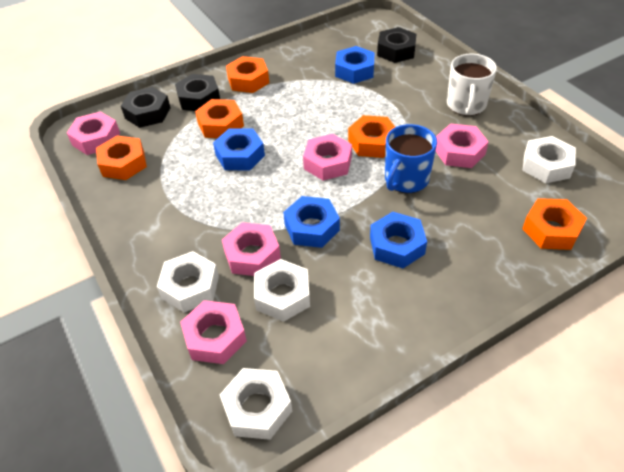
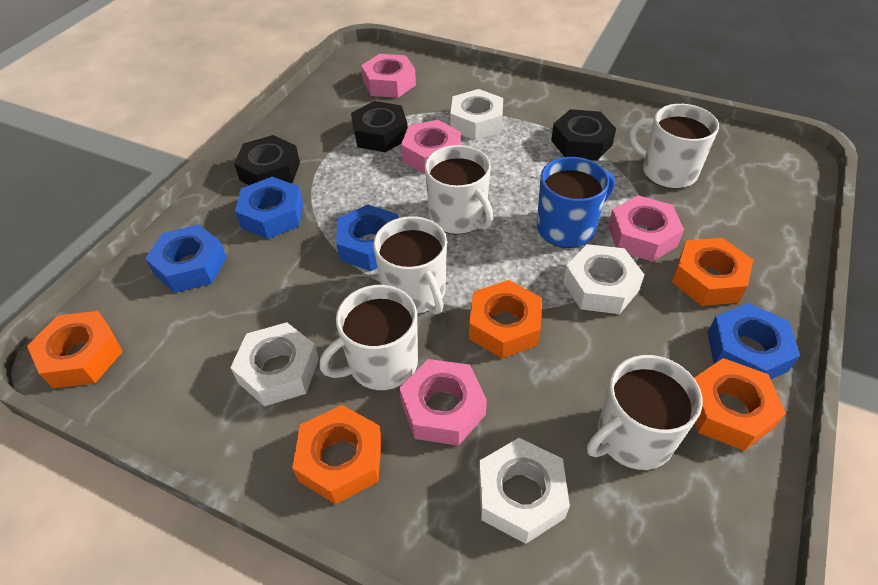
pink nut: 5 -> 4
white mug: 1 -> 5

